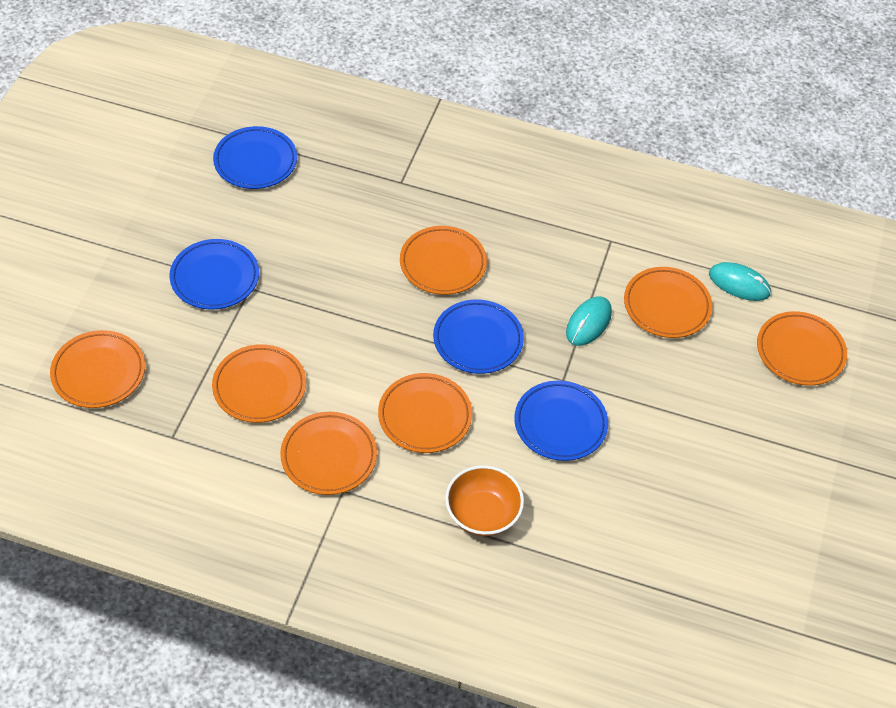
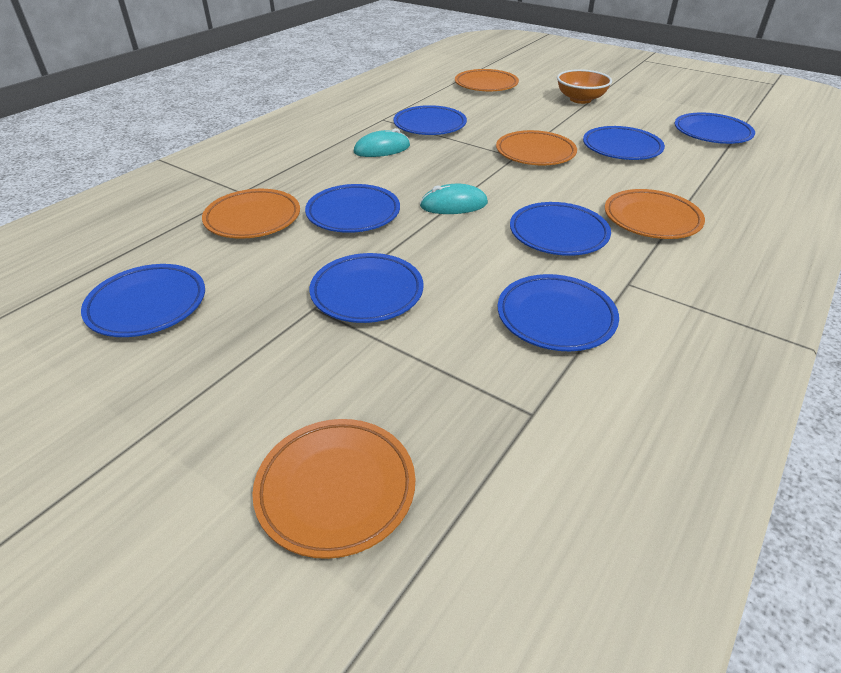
blue plate: 4 -> 8
orange plate: 7 -> 5

